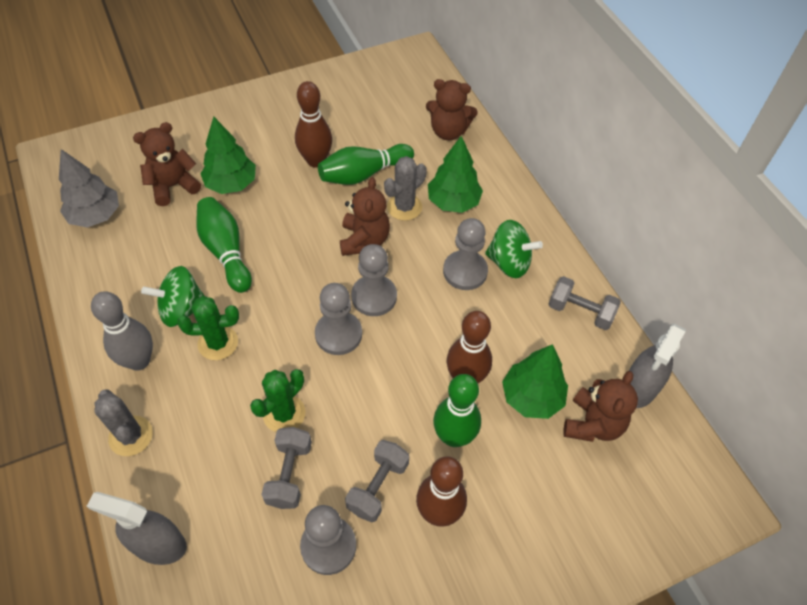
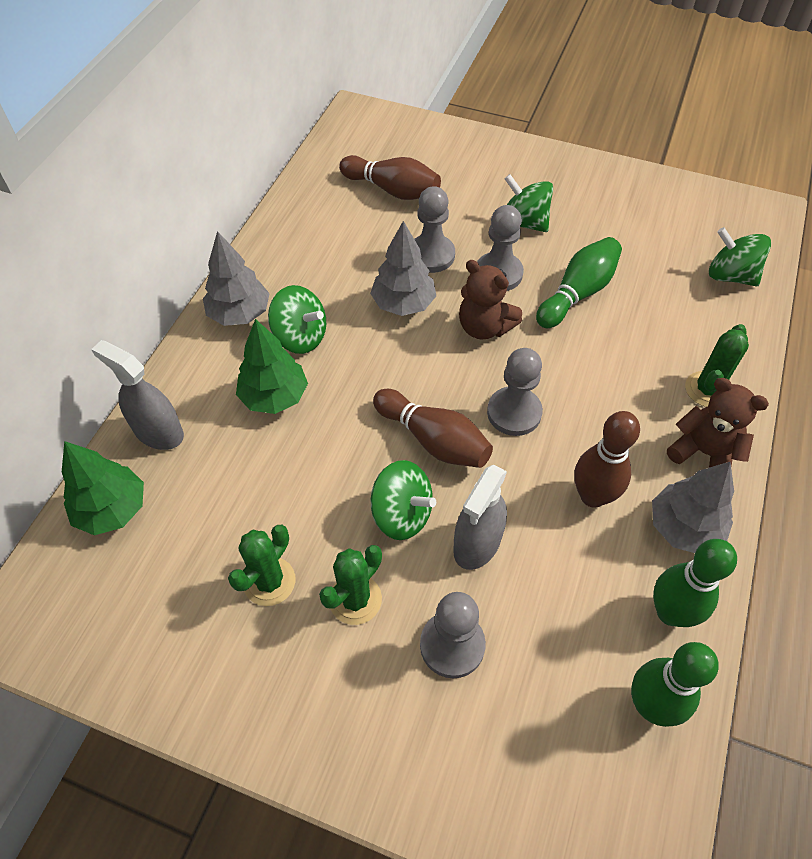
brown teddy bear: 4 -> 2
green cactus: 2 -> 3
green spinning top: 2 -> 4
green tree: 3 -> 2
grey bowling pin: 1 -> 0
grey cactus: 2 -> 0
grey dumbbell: 3 -> 0
grey tree: 1 -> 3

